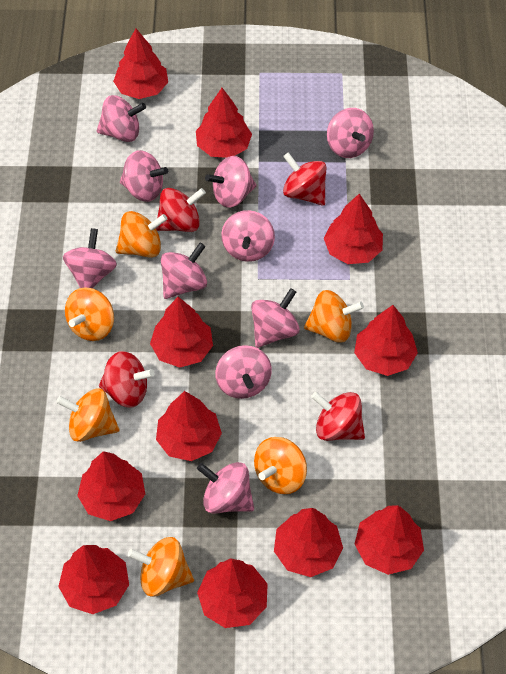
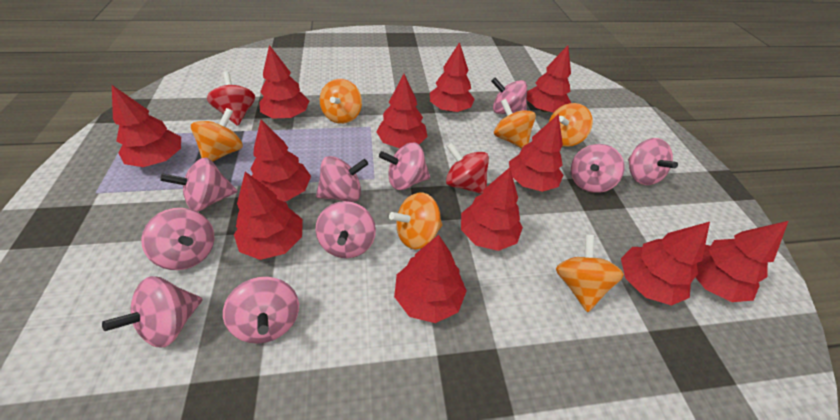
red spinning top: 4 -> 2
red tree: 11 -> 12

